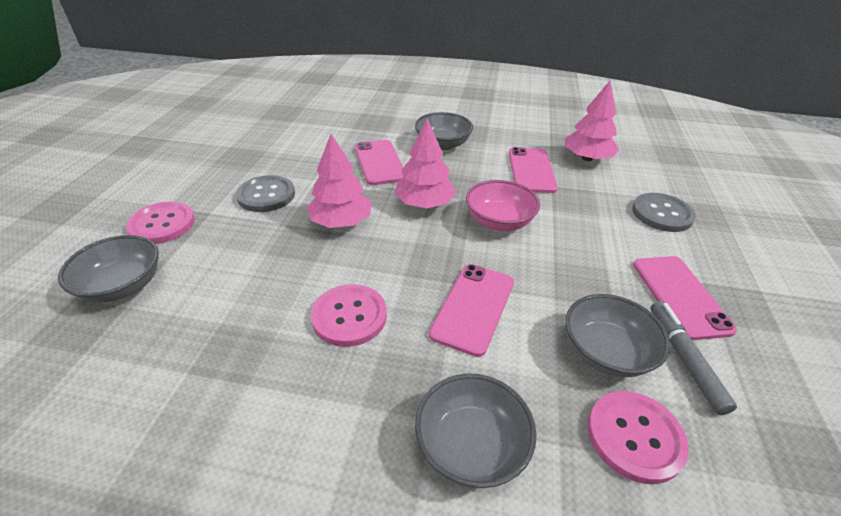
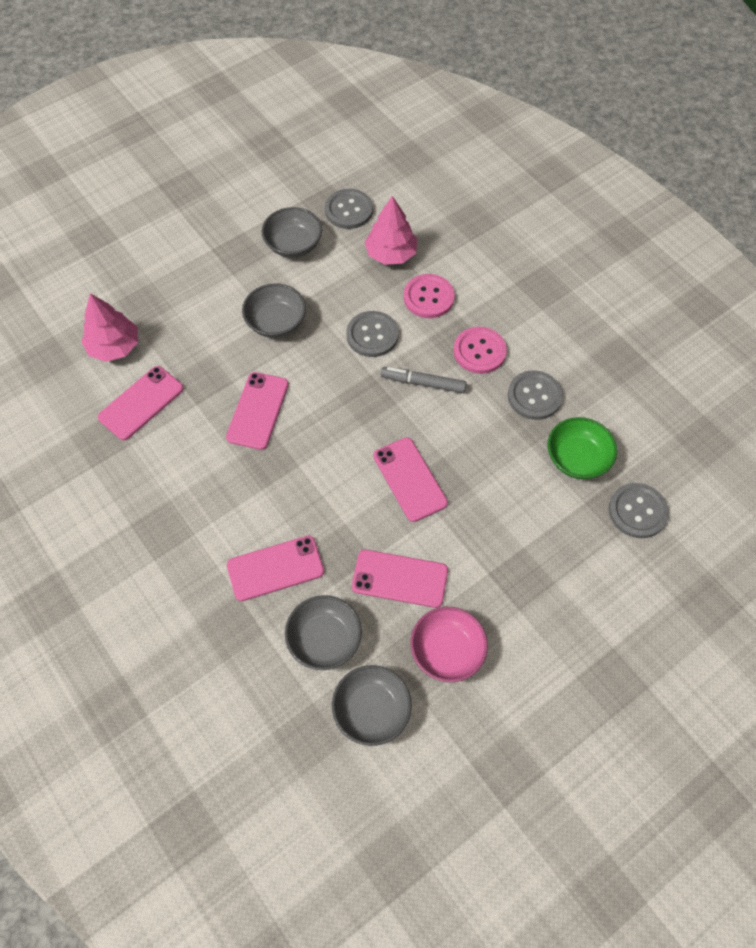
green bowl: 0 -> 1
grey button: 2 -> 4
pink button: 3 -> 2
pink phone: 4 -> 5
pink tree: 3 -> 2

